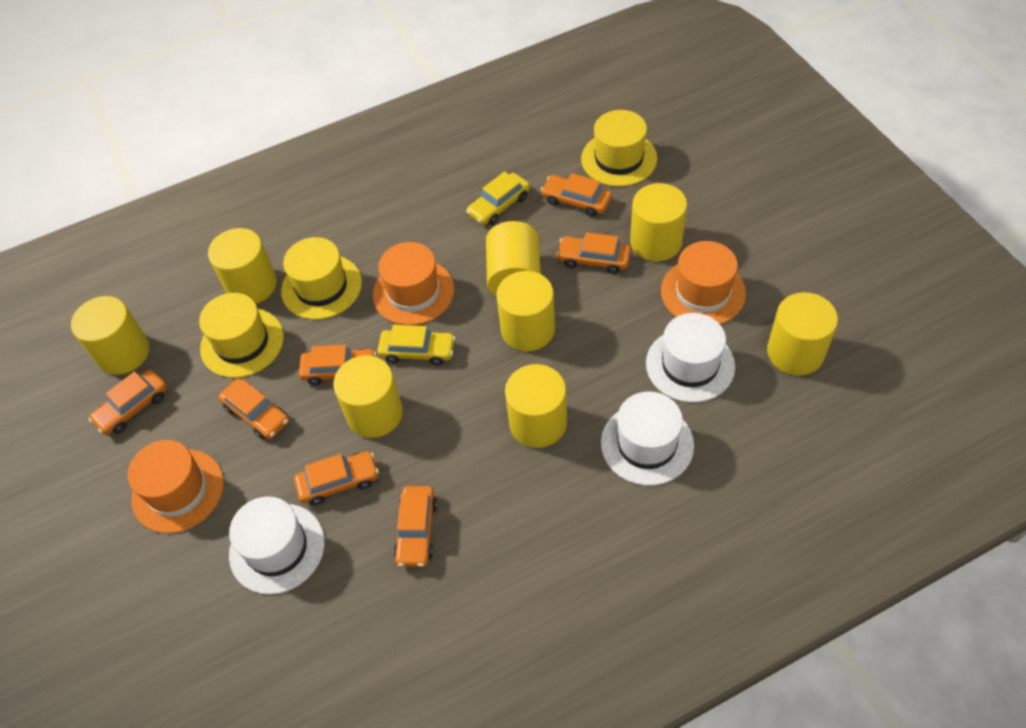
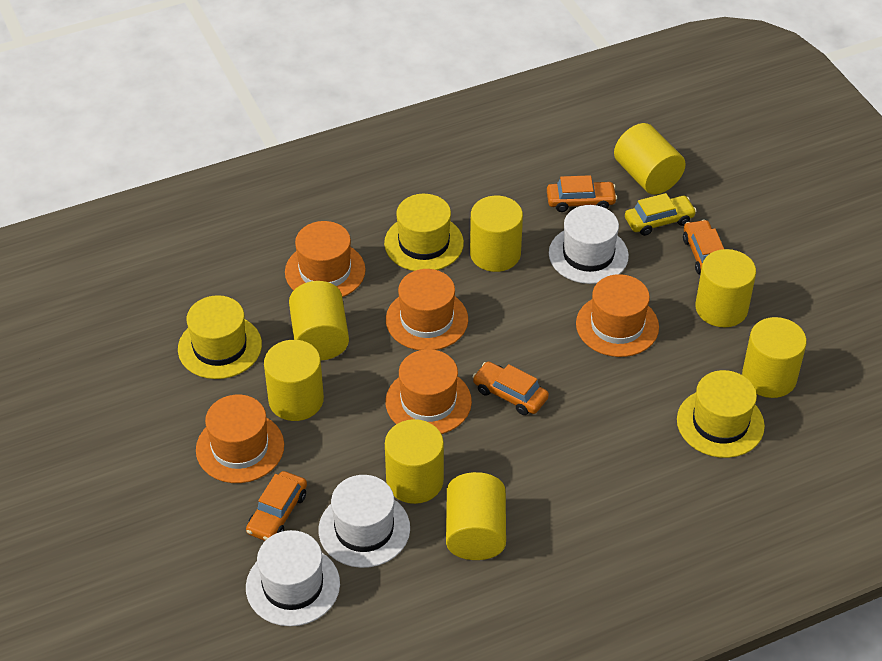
orange car: 7 -> 4
orange hat: 3 -> 5
yellow car: 2 -> 1

